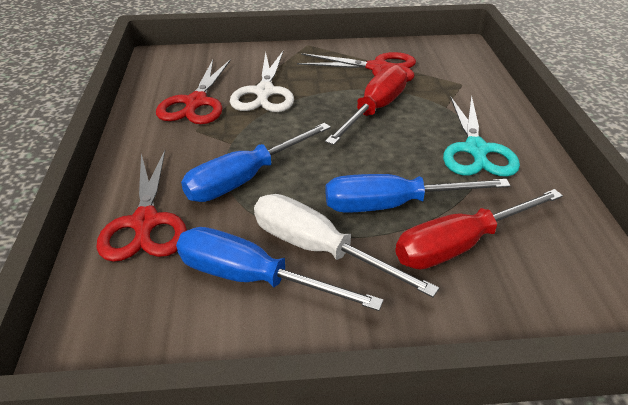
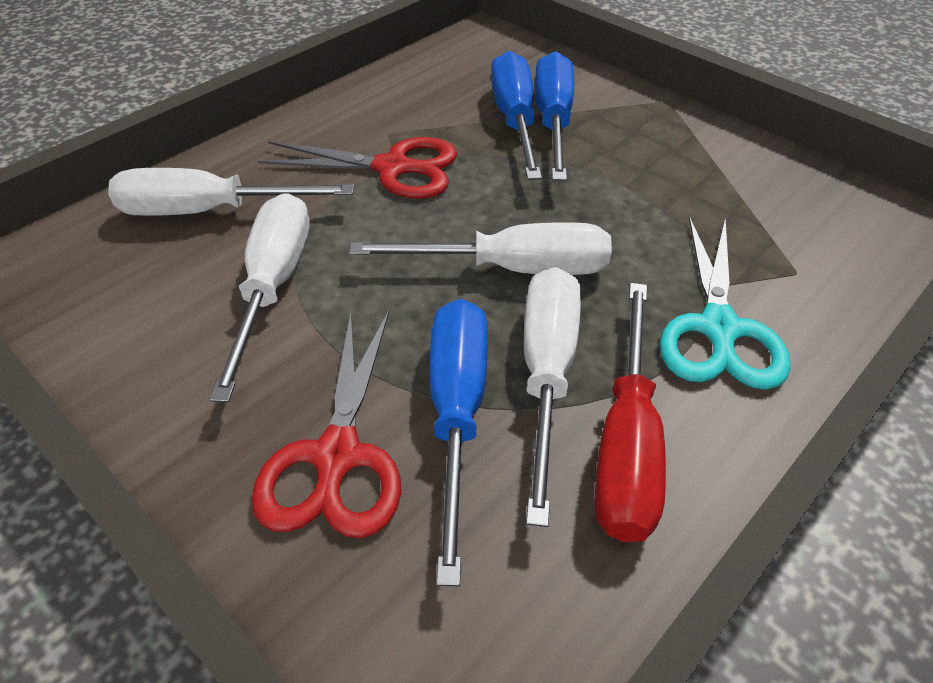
red scissors: 3 -> 2
red screwdriver: 2 -> 1
white scissors: 1 -> 0
white screwdriver: 1 -> 4

